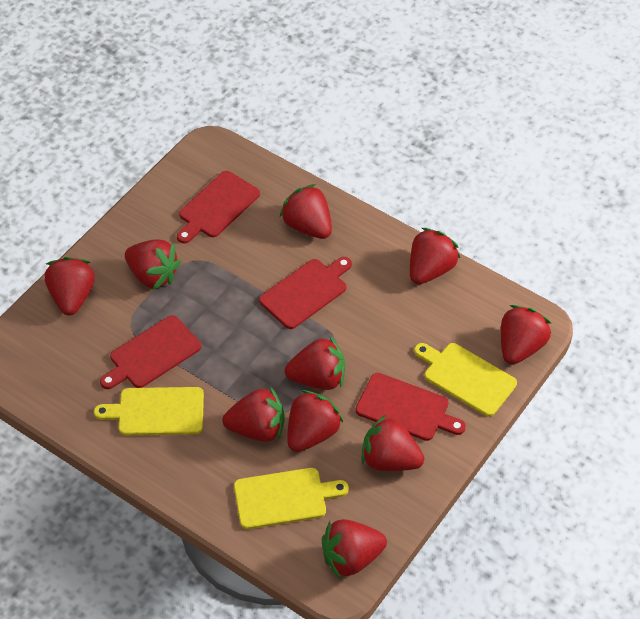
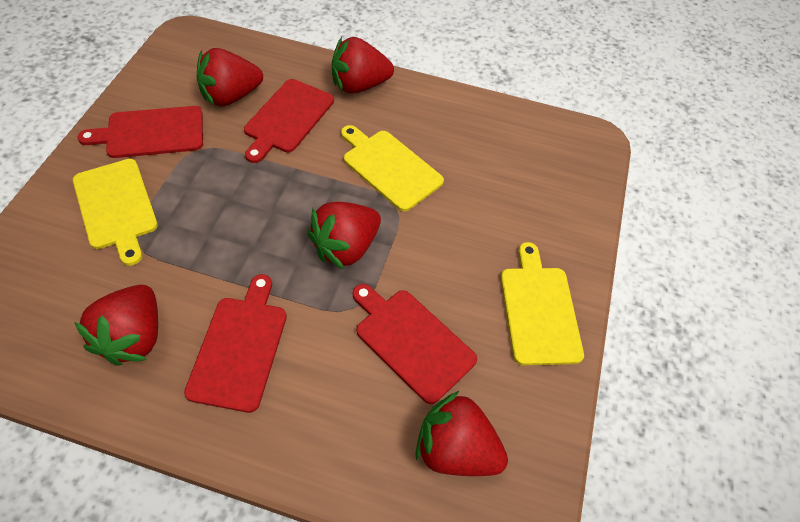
red strawberry: 10 -> 5

